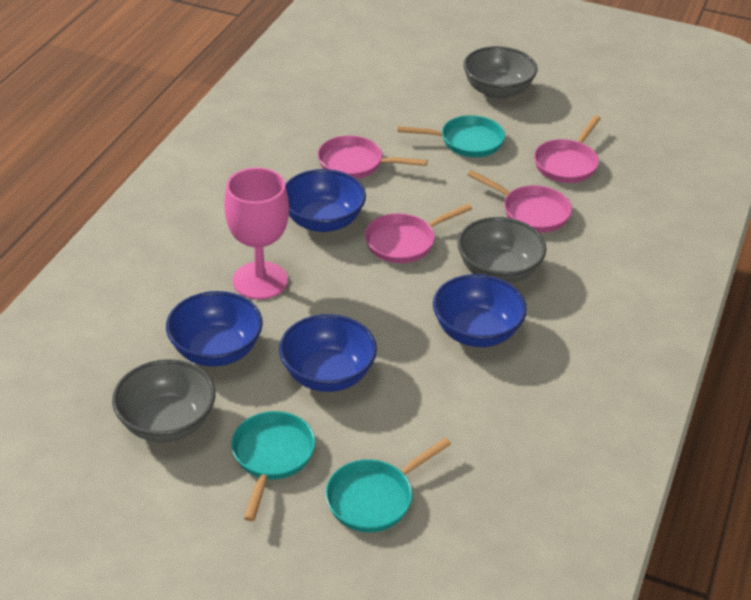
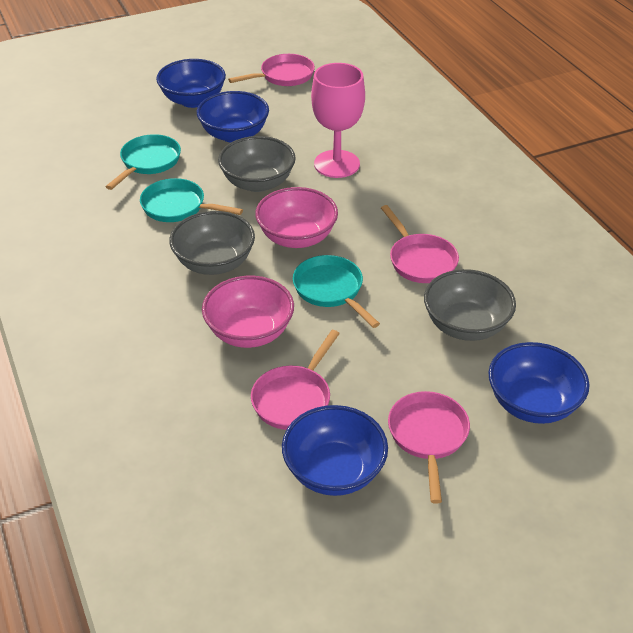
pink bowl: 0 -> 2

